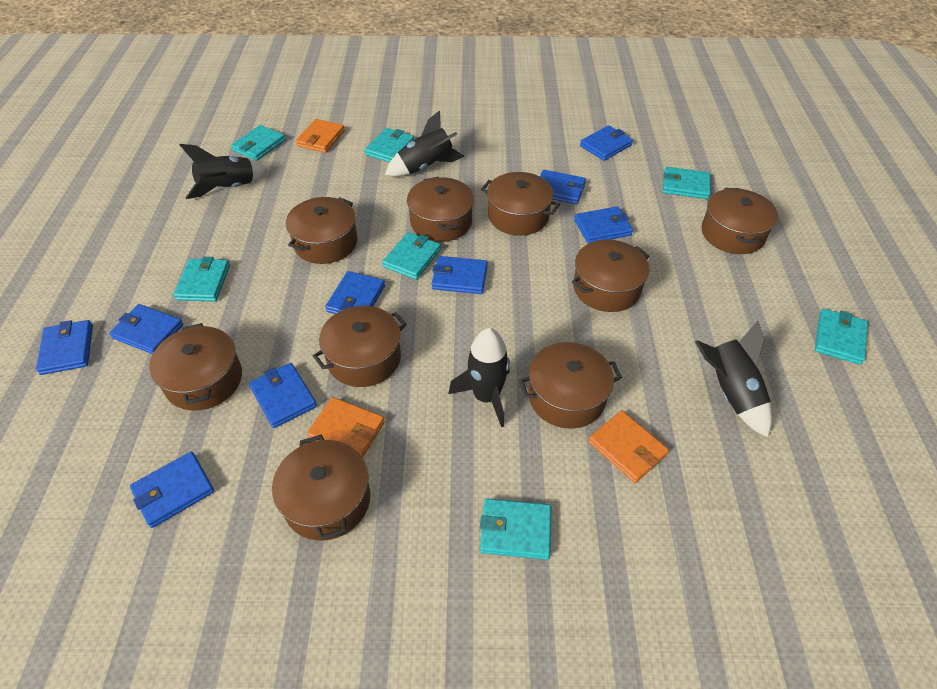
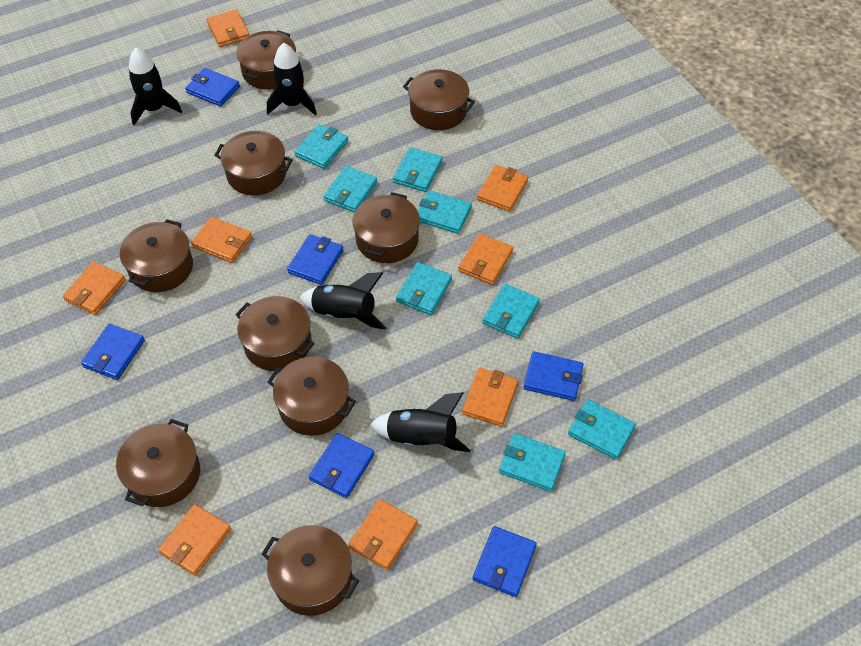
blue wallet: 9 -> 6
orange wallet: 3 -> 8
turquoise wallet: 7 -> 8

